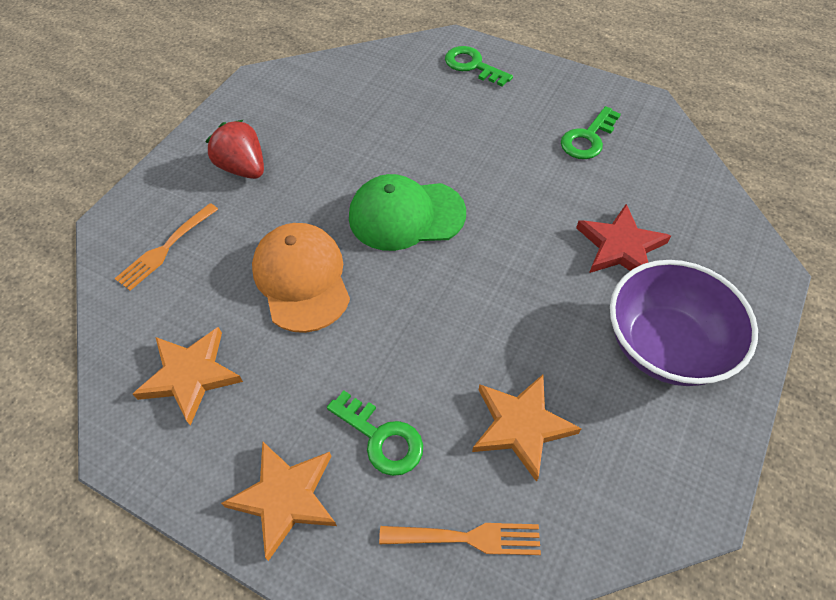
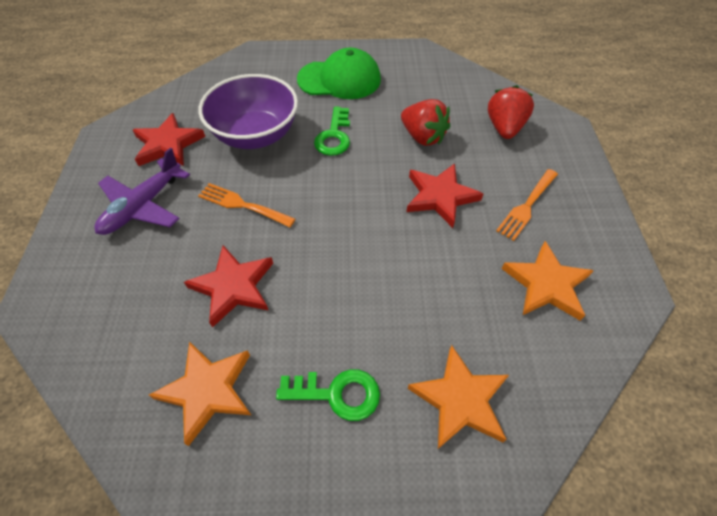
green key: 3 -> 2
orange cap: 1 -> 0
purple plane: 0 -> 1
red star: 1 -> 3
red strawberry: 1 -> 2

